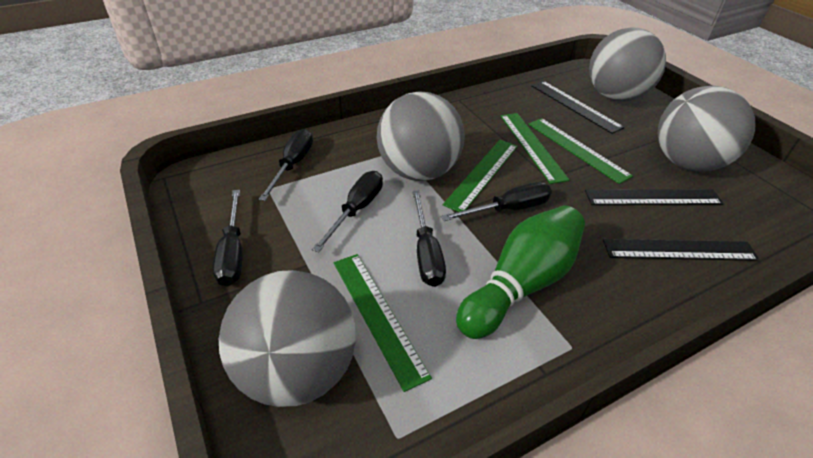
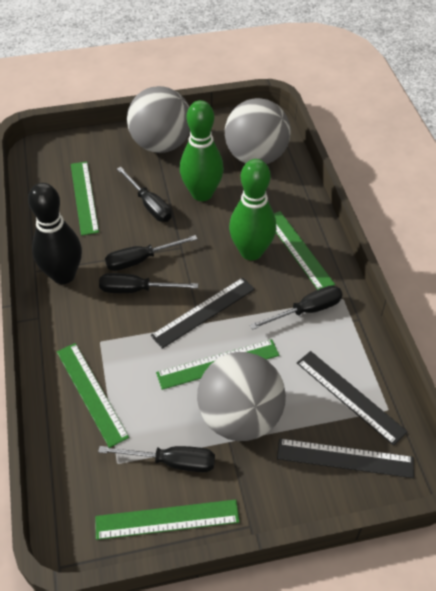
black bowling pin: 0 -> 1
green bowling pin: 1 -> 2
green ruler: 4 -> 5
grey ball: 4 -> 3

